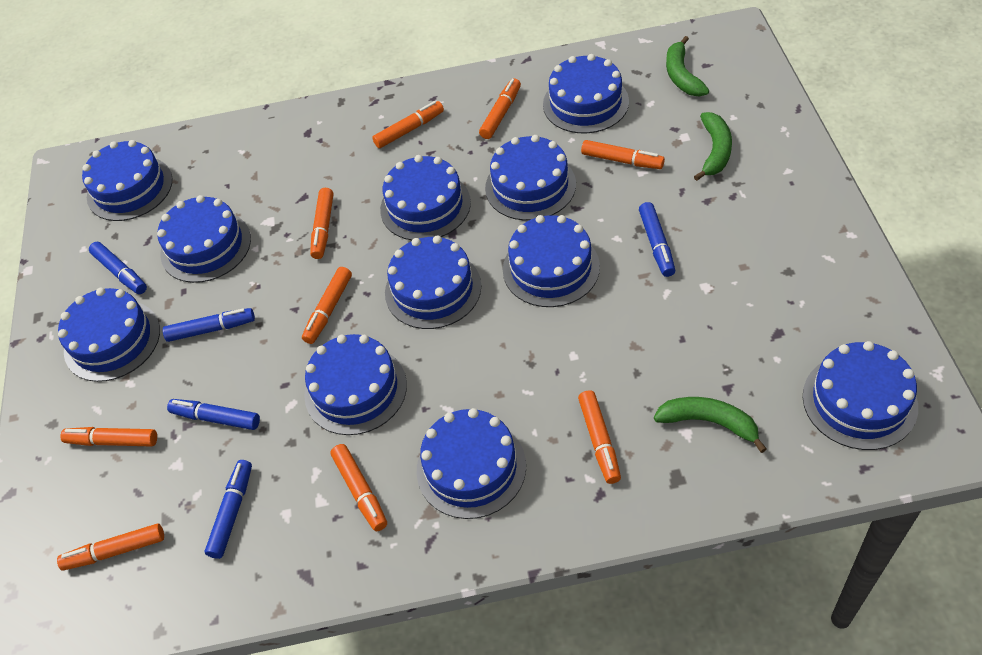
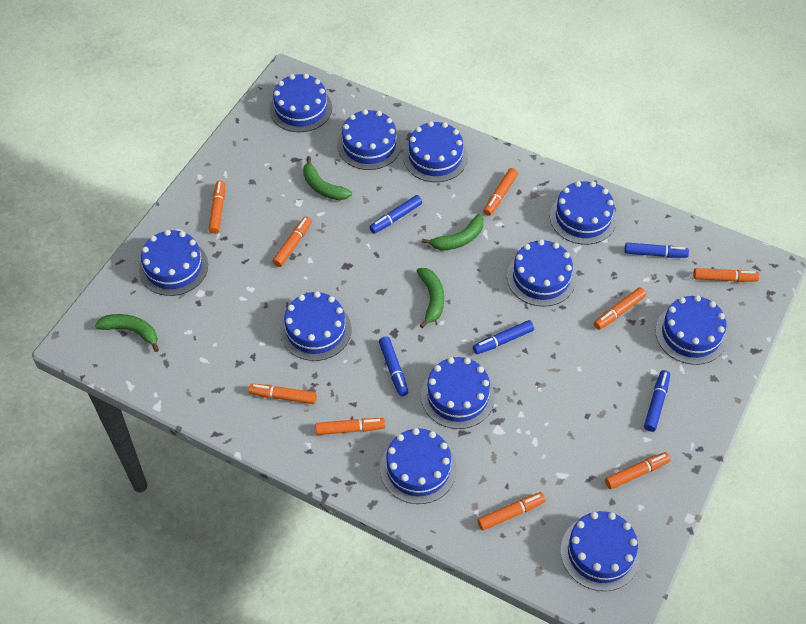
green banana: 3 -> 4

